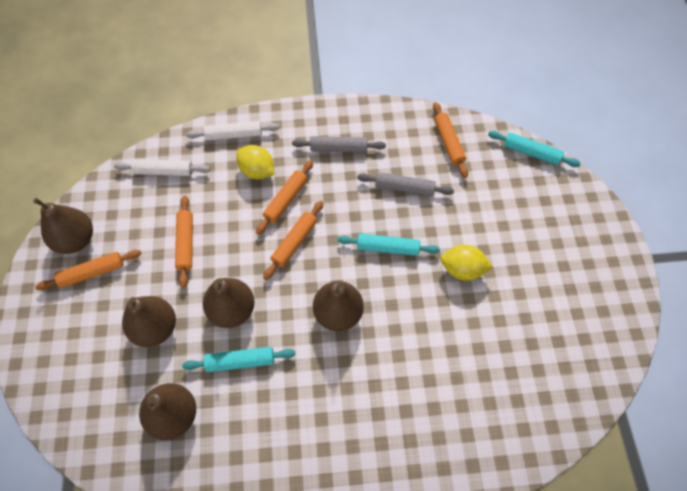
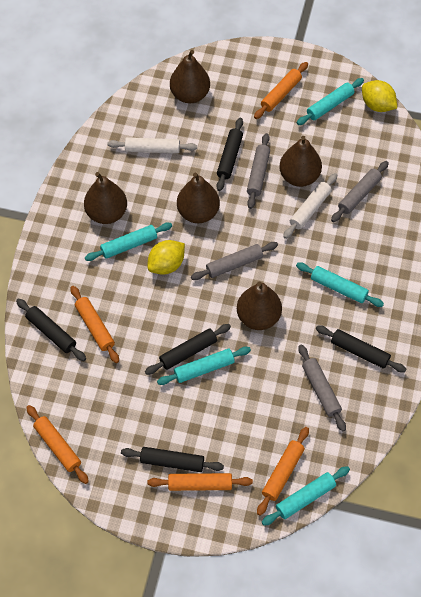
black rolling pin: 0 -> 5
grey rolling pin: 2 -> 4
turquoise rolling pin: 3 -> 5

